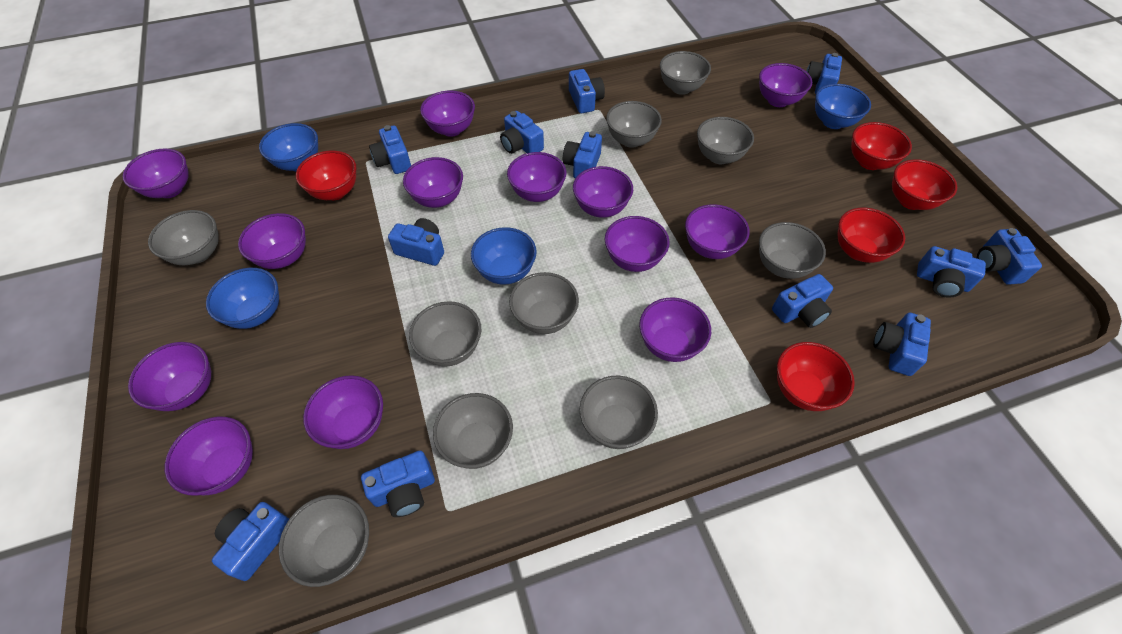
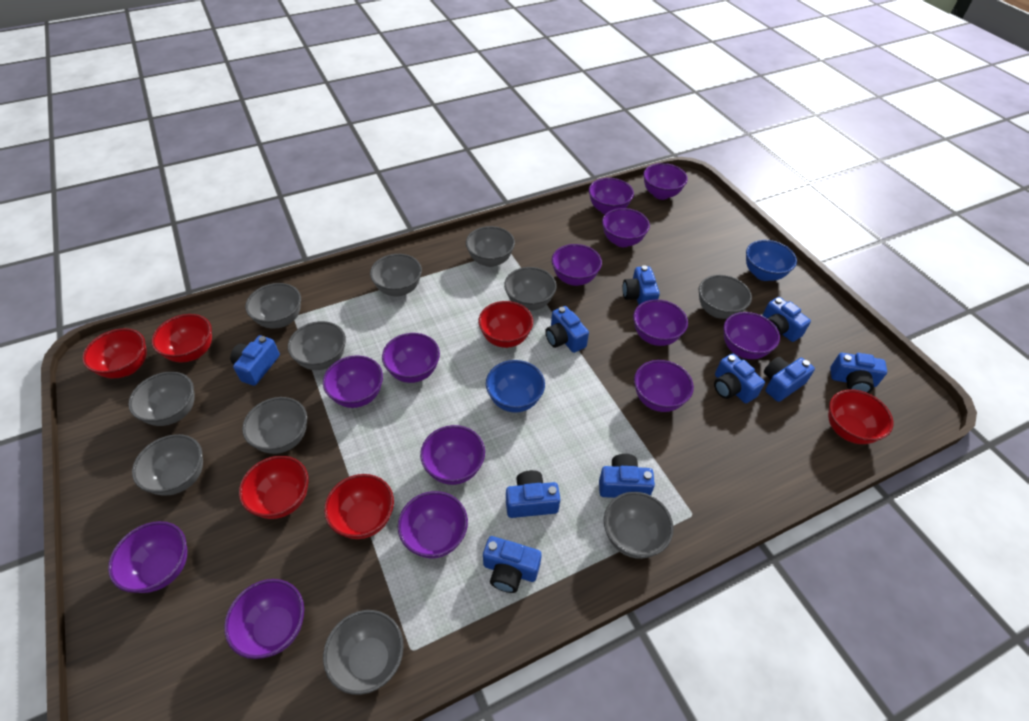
blue bowl: 4 -> 2
blue camera: 12 -> 10
grey bowl: 10 -> 11
red bowl: 5 -> 6

